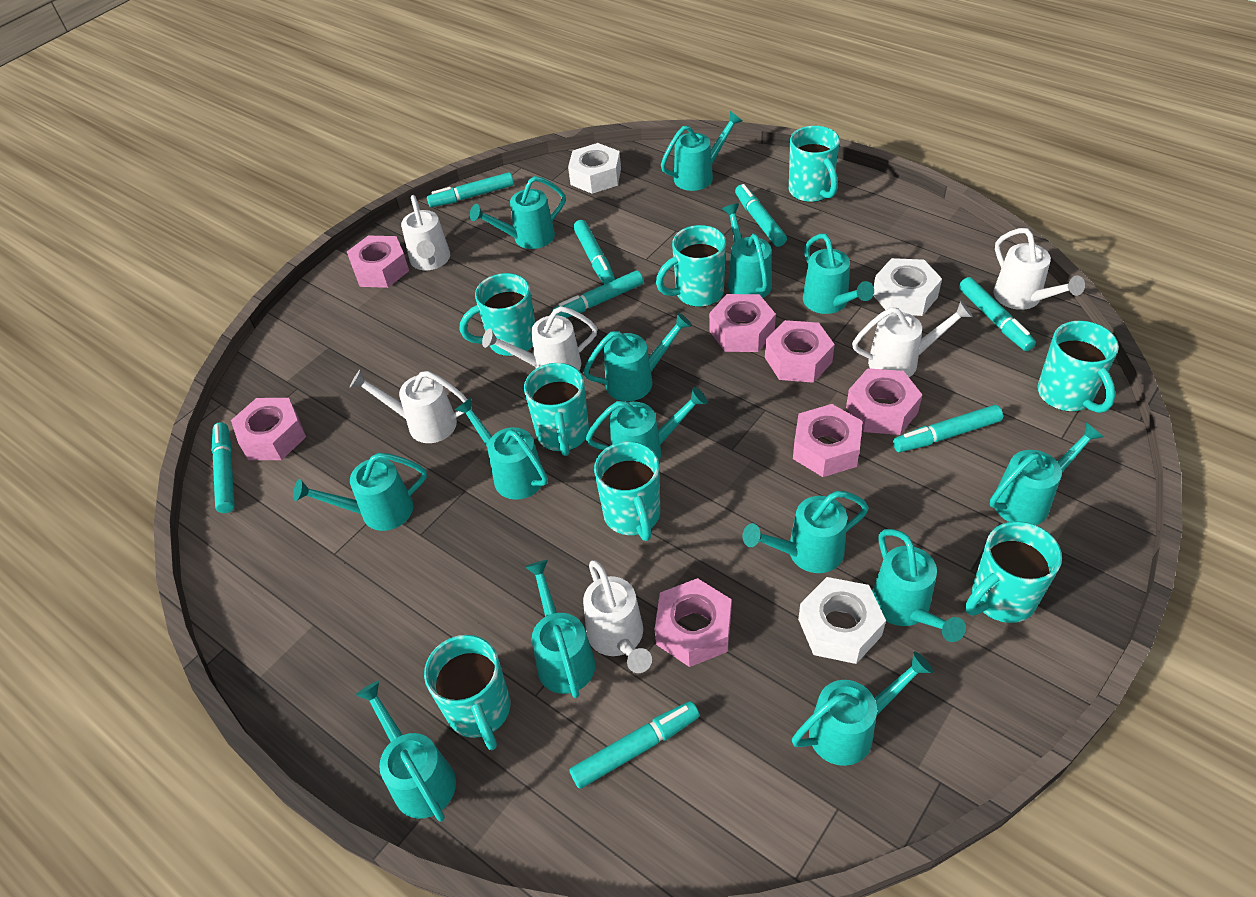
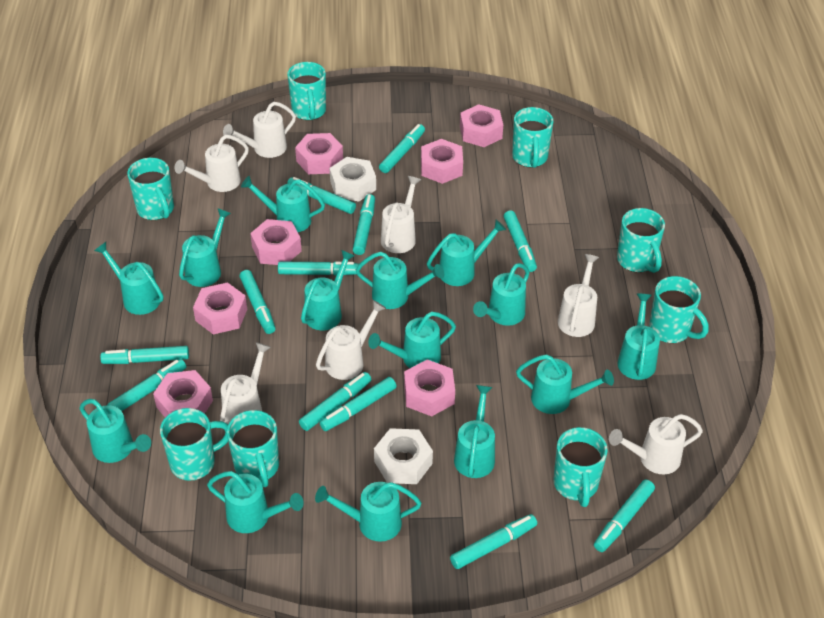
turquoise marker: 8 -> 12
white nut: 3 -> 2
white watering can: 6 -> 7

